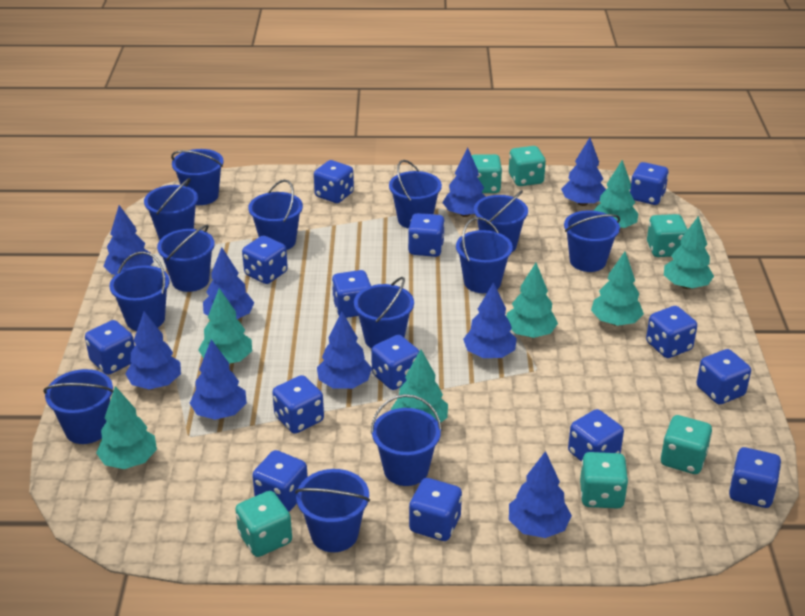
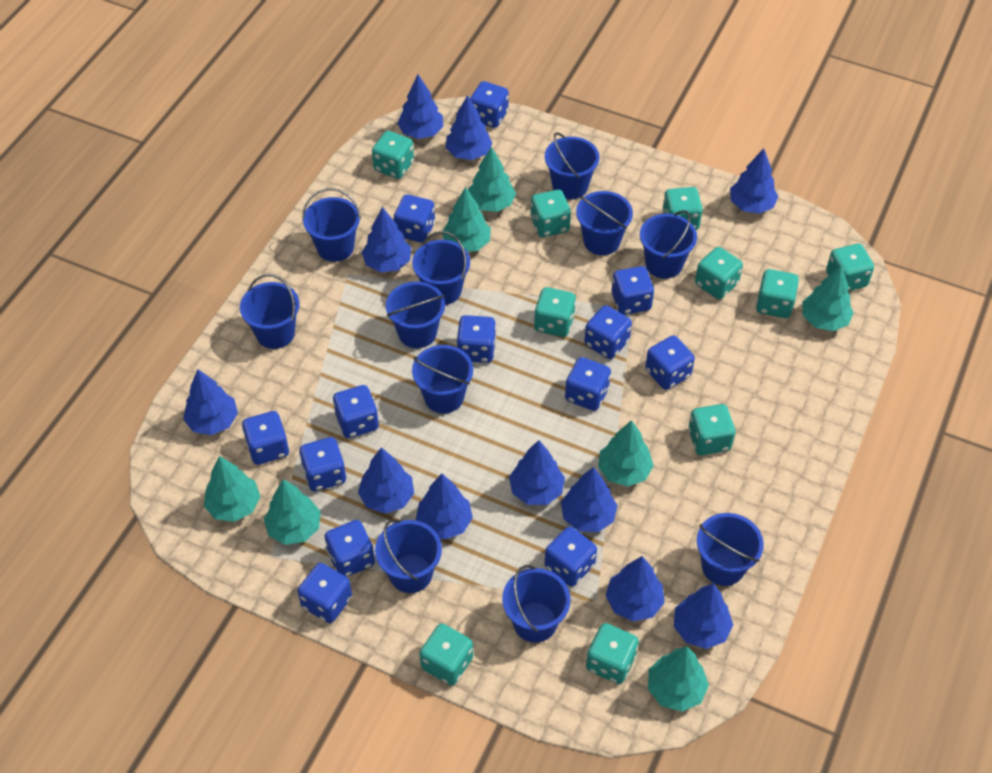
blue bucket: 13 -> 11
blue dice: 14 -> 13
blue tree: 9 -> 11
turquoise dice: 6 -> 10

